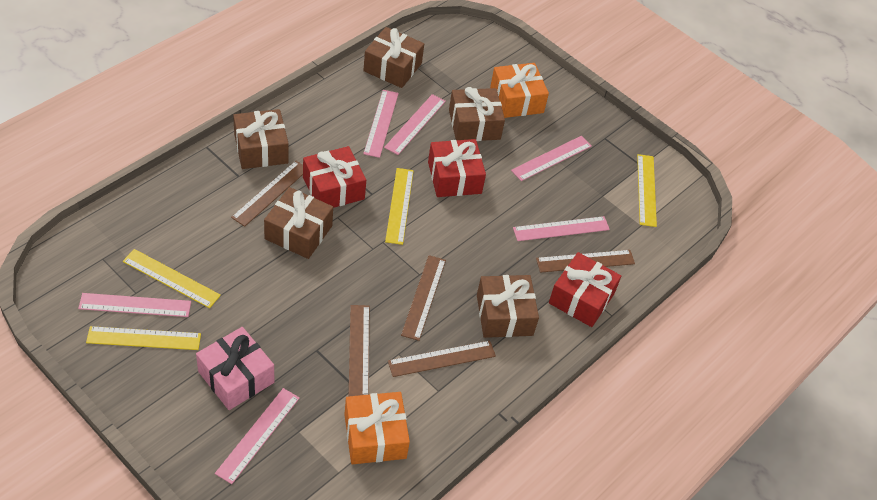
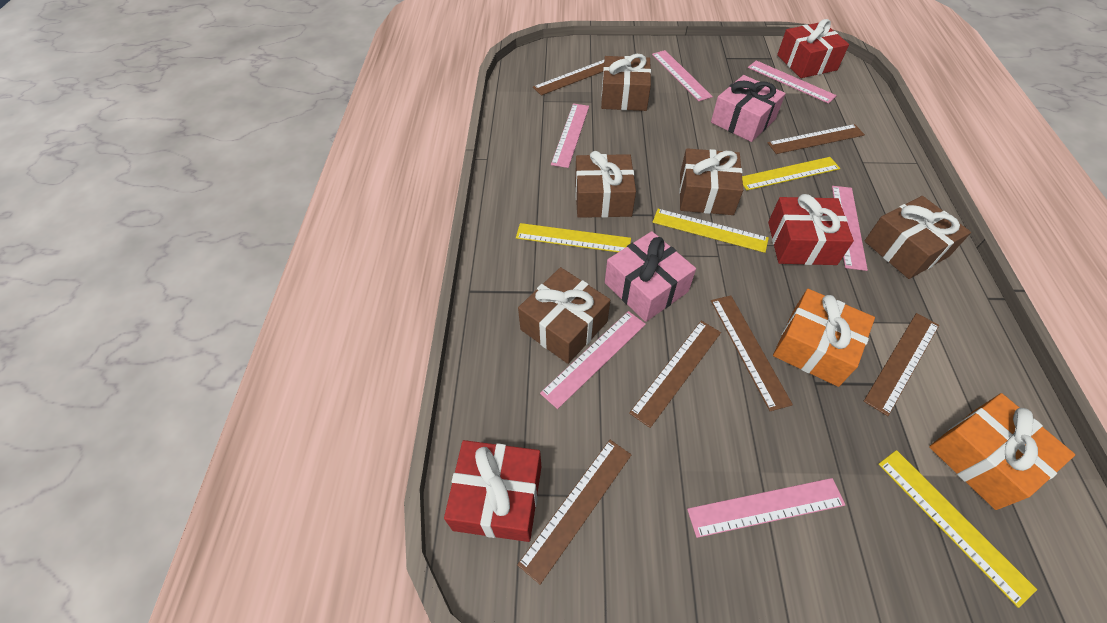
brown ruler: 5 -> 6
pink gift: 1 -> 2

